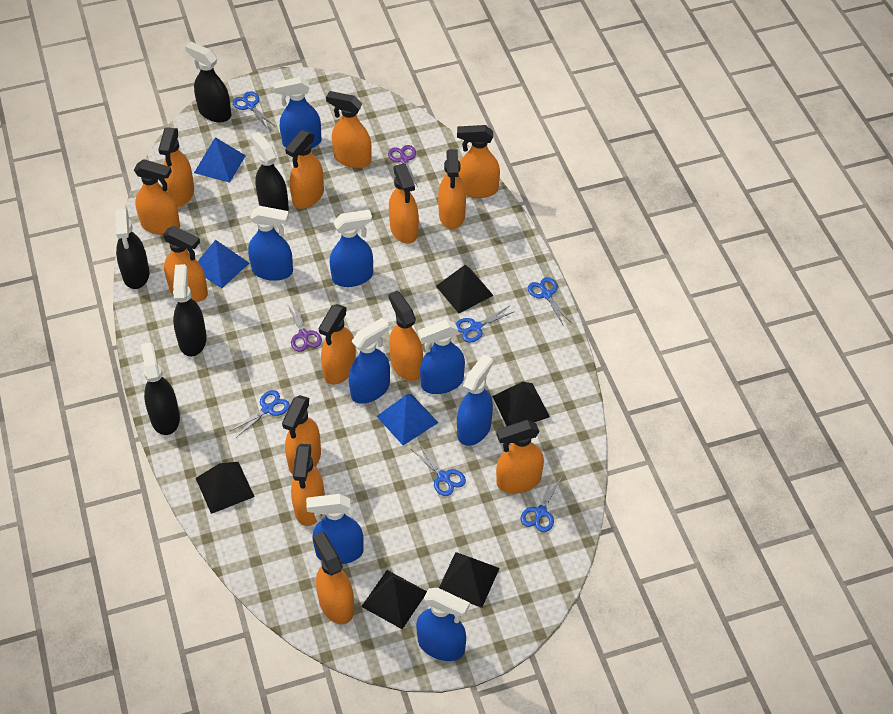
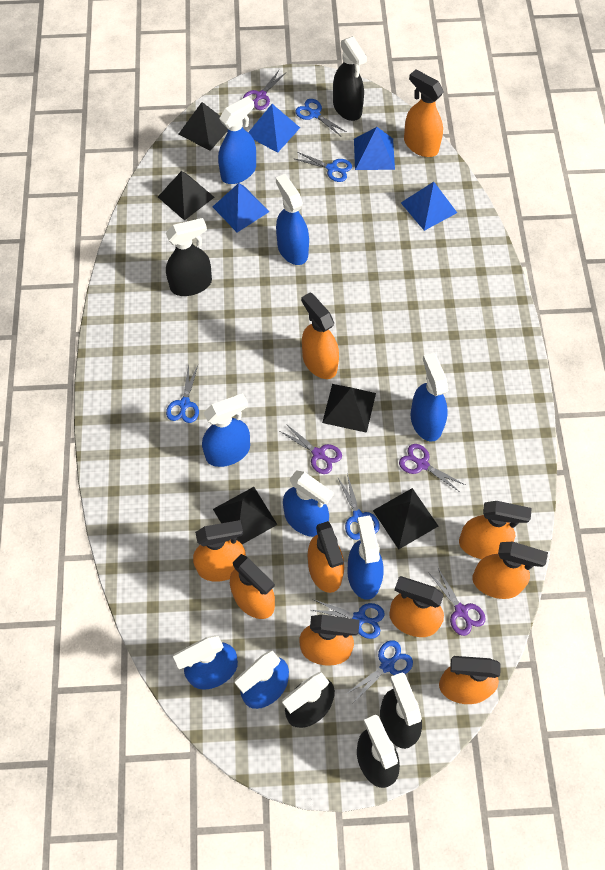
blue pyramid: 3 -> 4
orange spray bottle: 14 -> 10
purple scissors: 2 -> 4

